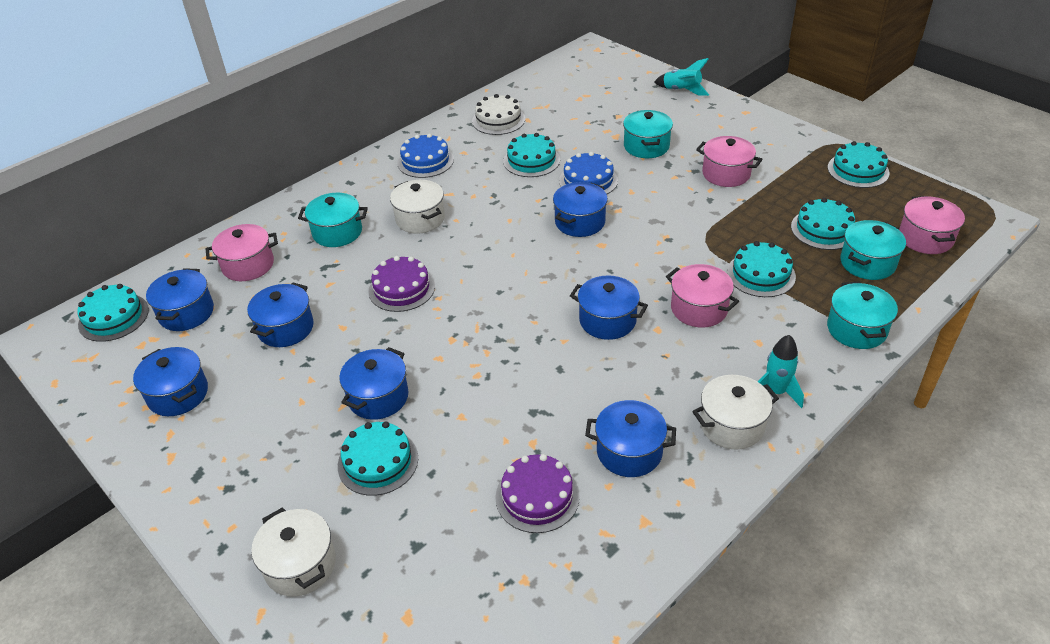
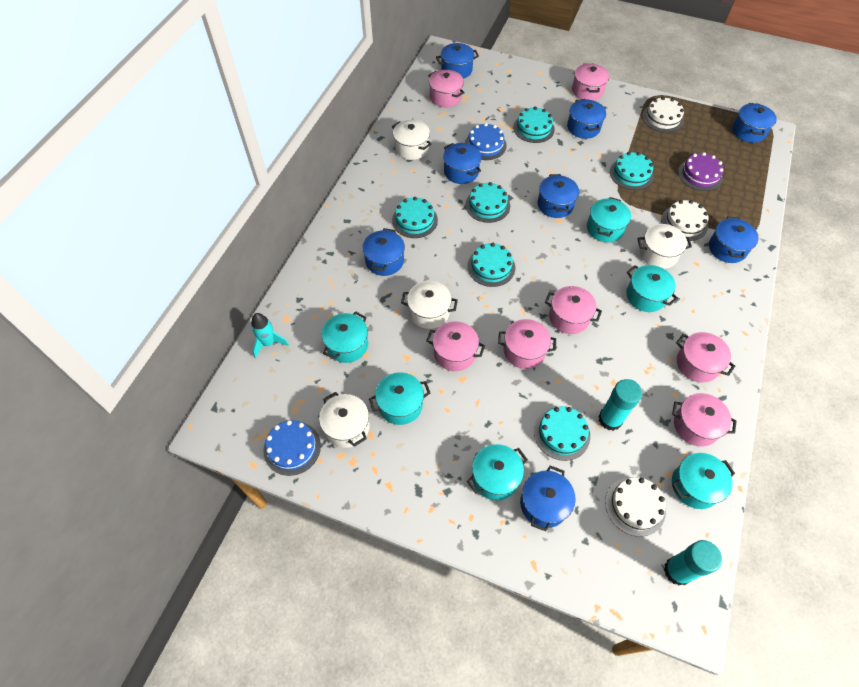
blue pot: 7 -> 8
pink pot: 4 -> 7
purple cake: 2 -> 1
turquoise glue stick: 0 -> 2
turquoise pot: 4 -> 6
turquoise rocket: 2 -> 1
white cake: 1 -> 3
white pot: 3 -> 4

